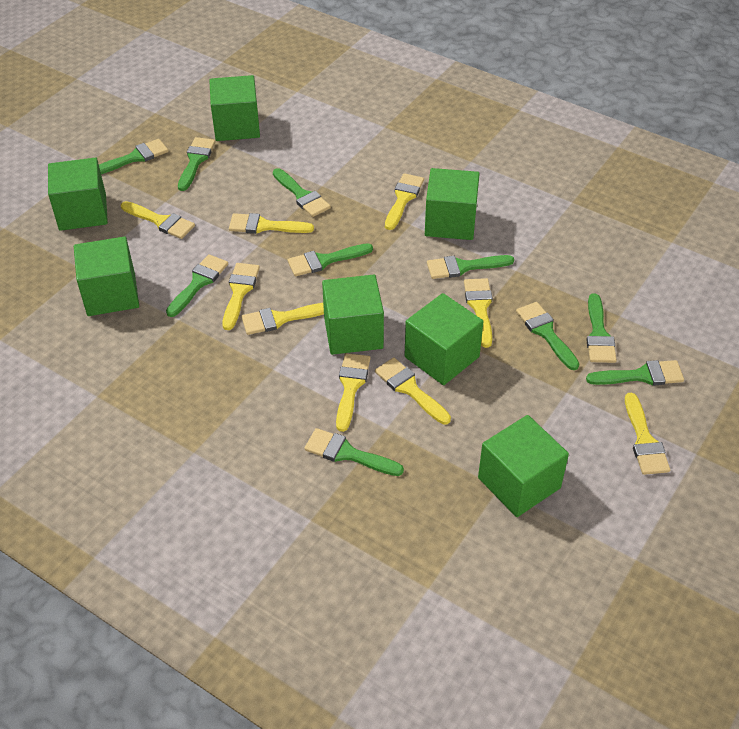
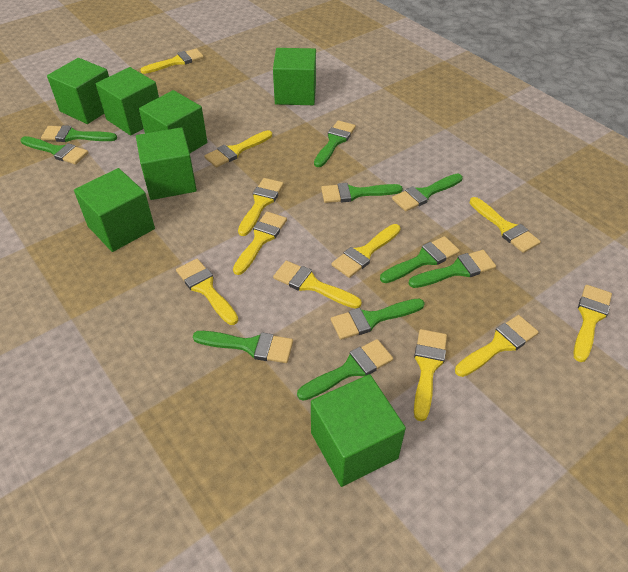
yellow brush: 9 -> 11

